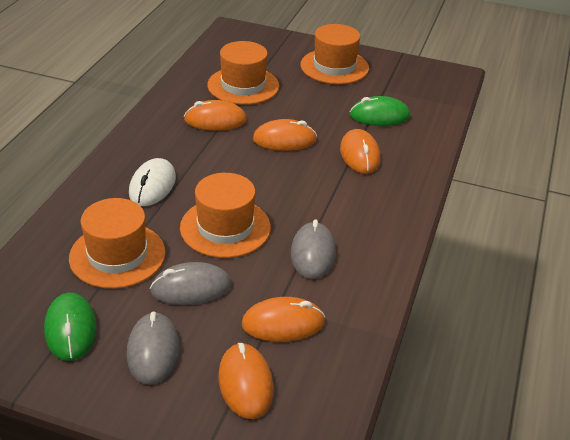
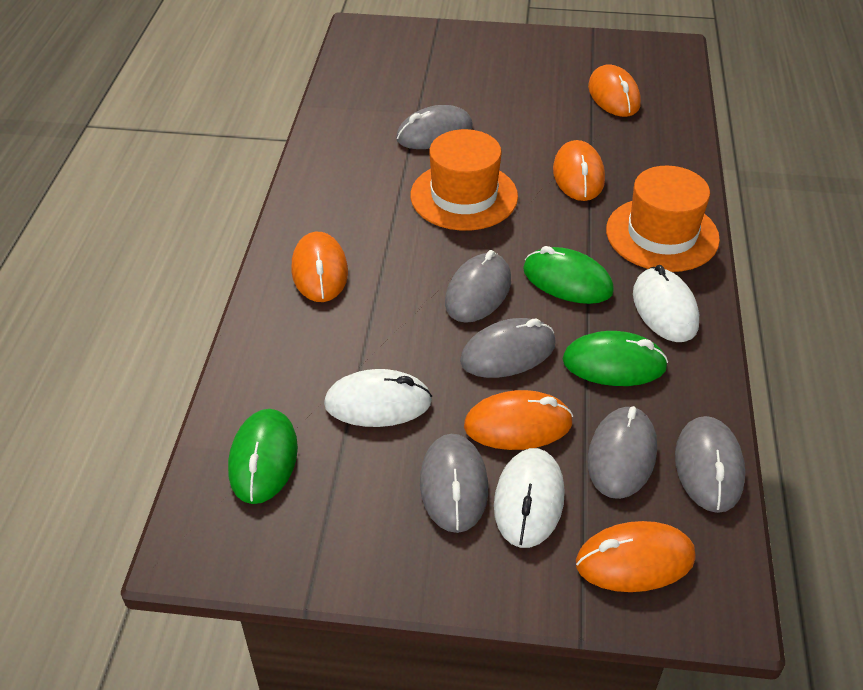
green mouse: 2 -> 3
grey mouse: 3 -> 6
orange hat: 4 -> 2
white mouse: 1 -> 3

